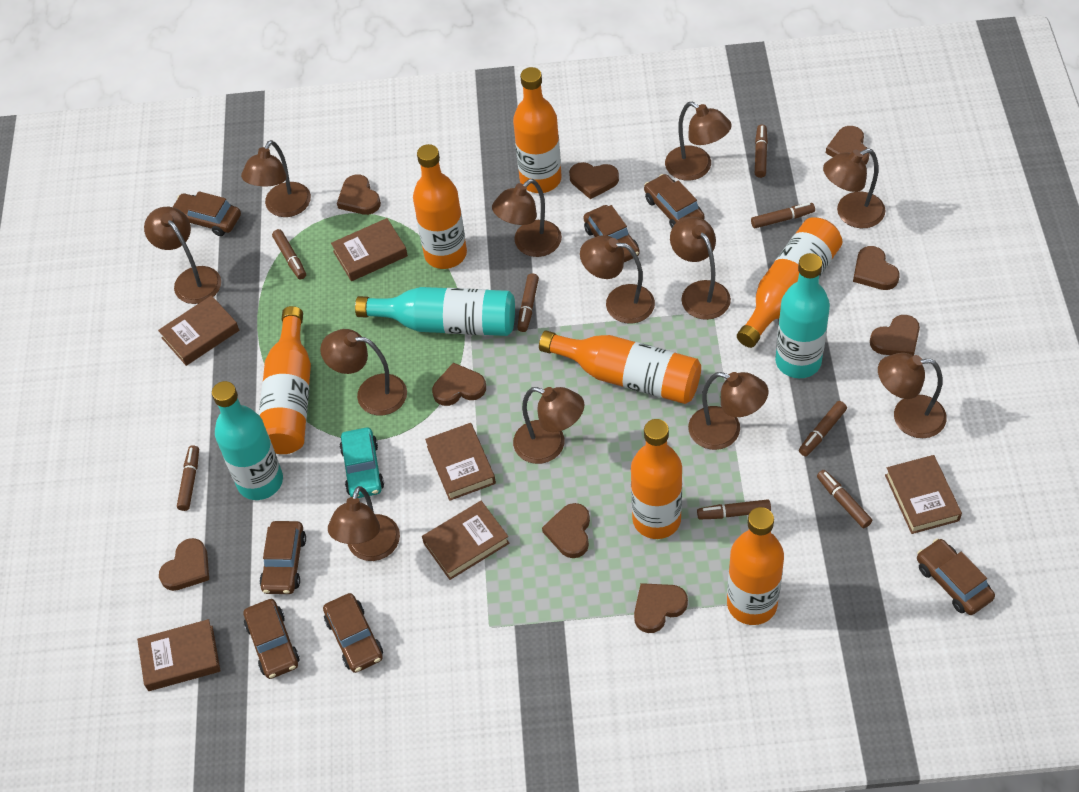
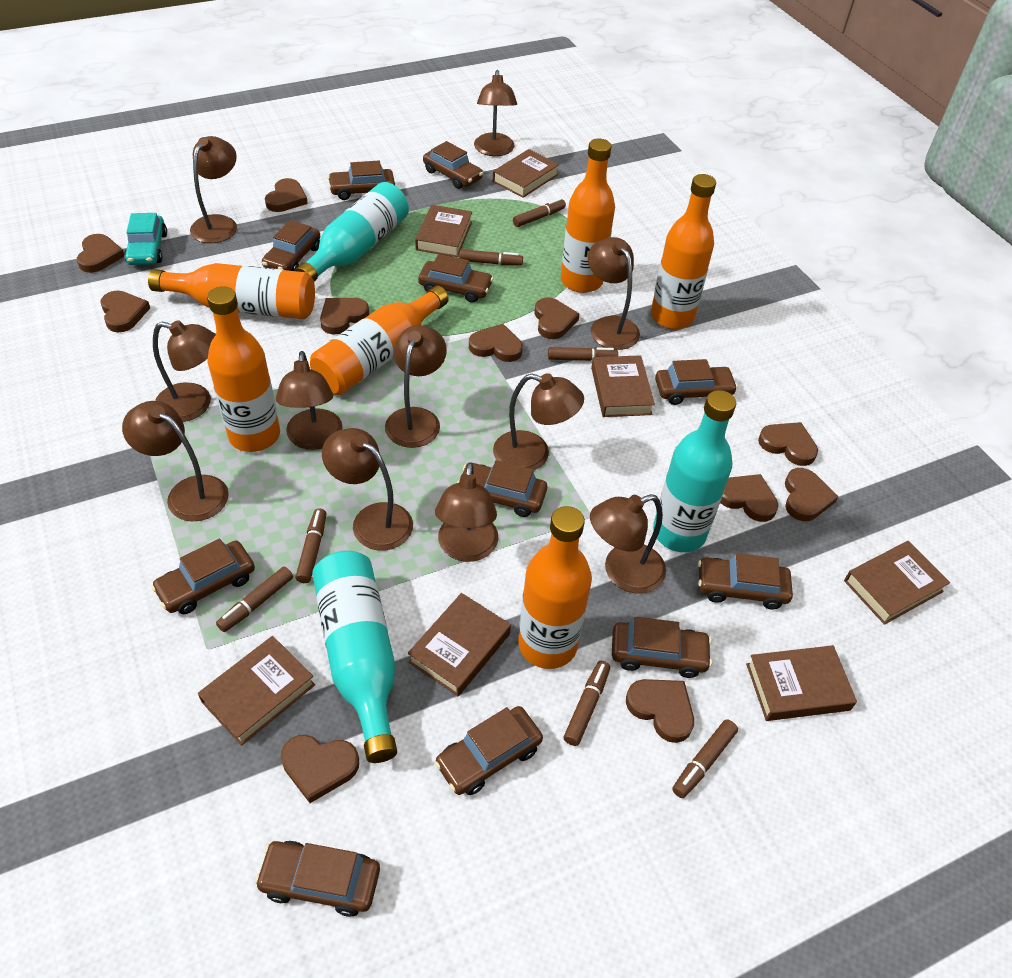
brown book: 6 -> 7
brown car: 7 -> 11
brown heart: 9 -> 11
brown lamp: 12 -> 11
brown marker: 8 -> 7
orange bottle: 7 -> 6

